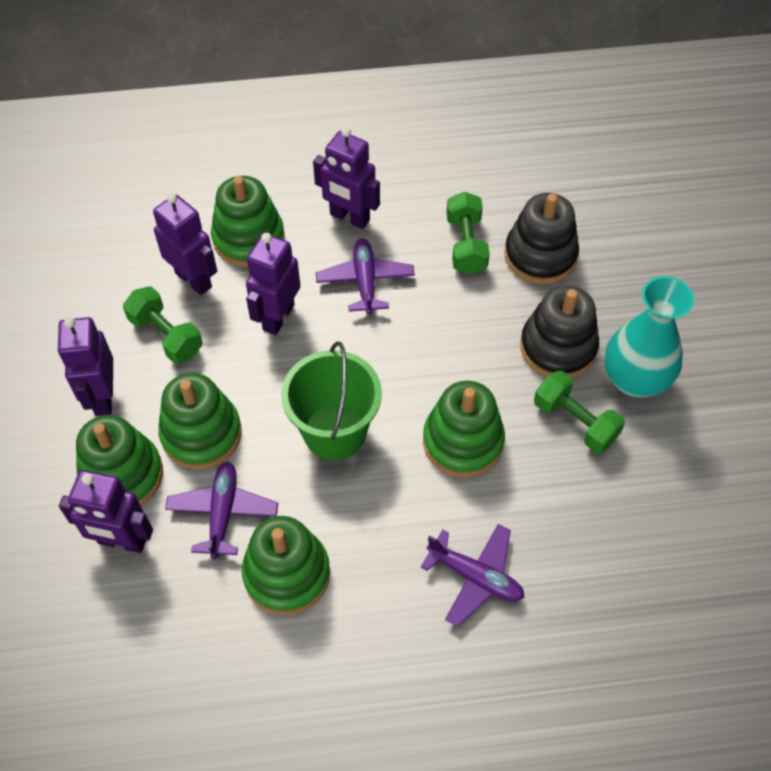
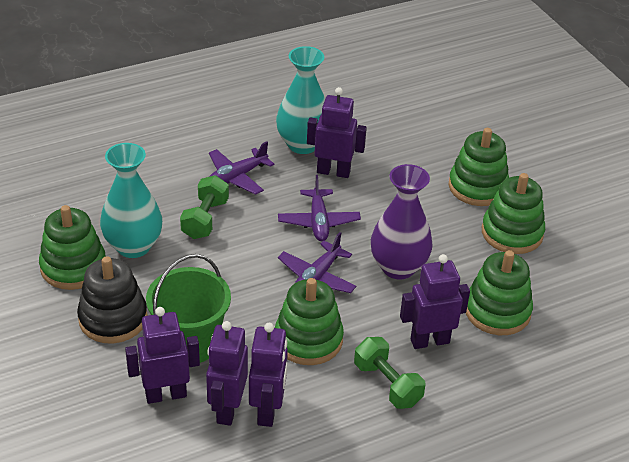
black stacking toy: 2 -> 1
green dumbbell: 3 -> 2
purple vase: 0 -> 1
turquoise vase: 1 -> 2

